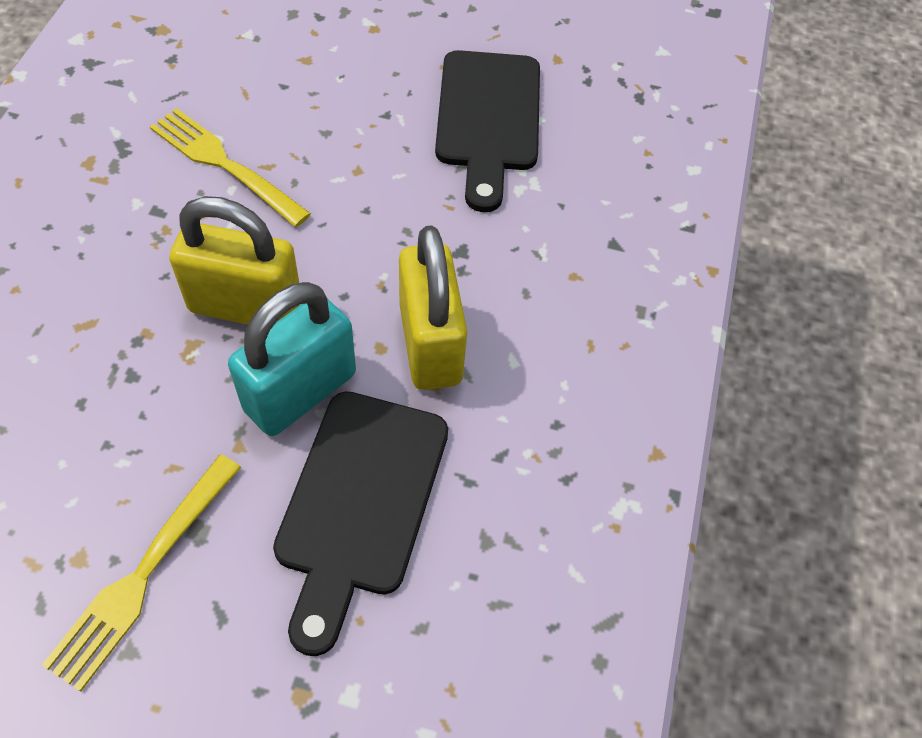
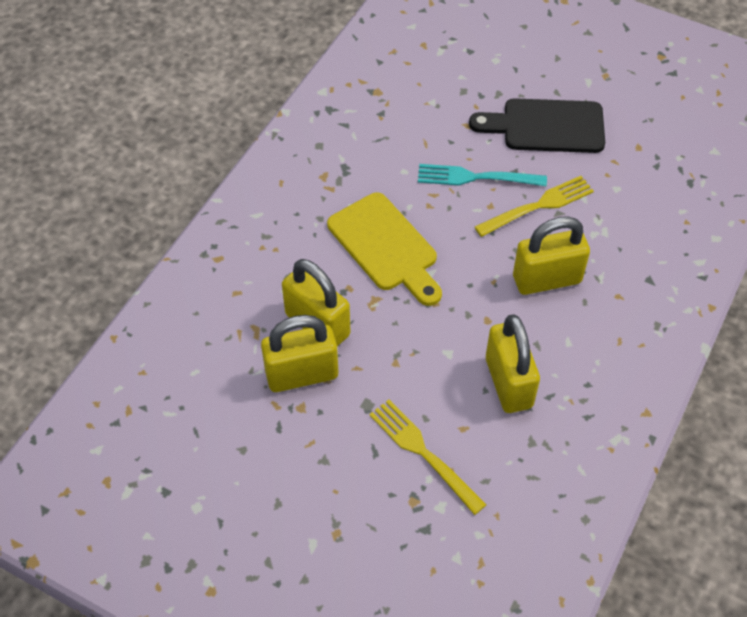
black cutting board: 2 -> 1
turquoise fork: 0 -> 1
turquoise padlock: 1 -> 0
yellow cutting board: 0 -> 1
yellow padlock: 2 -> 4

